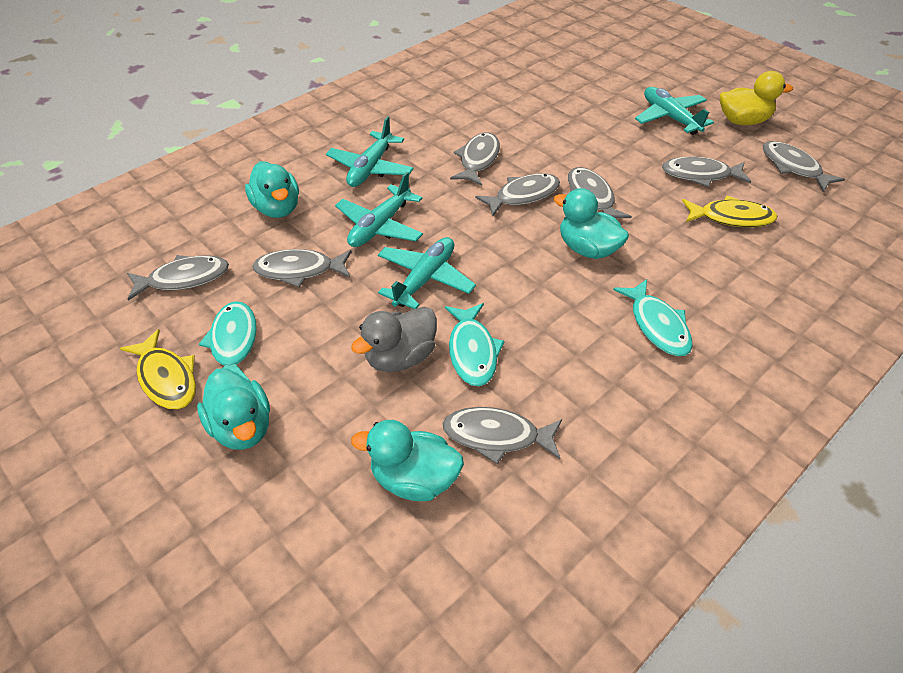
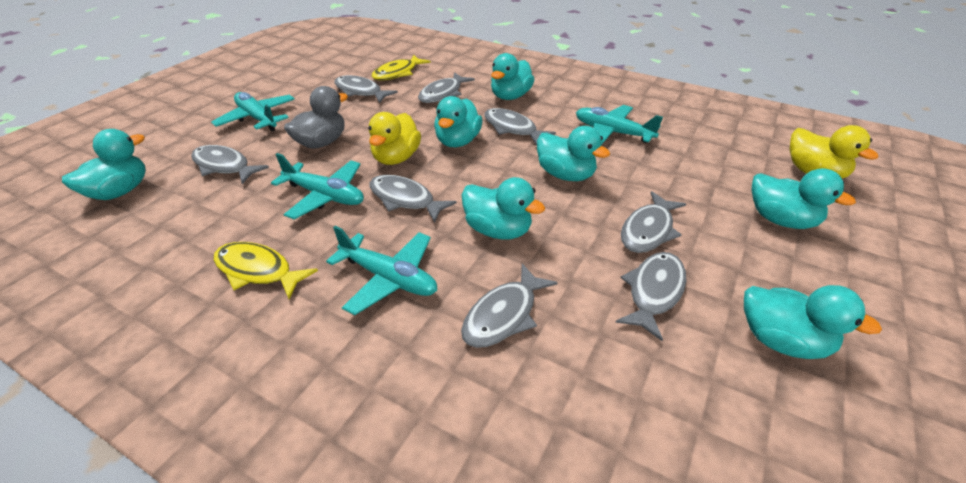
turquoise duck: 4 -> 7
turquoise fish: 3 -> 0
yellow duck: 1 -> 2

